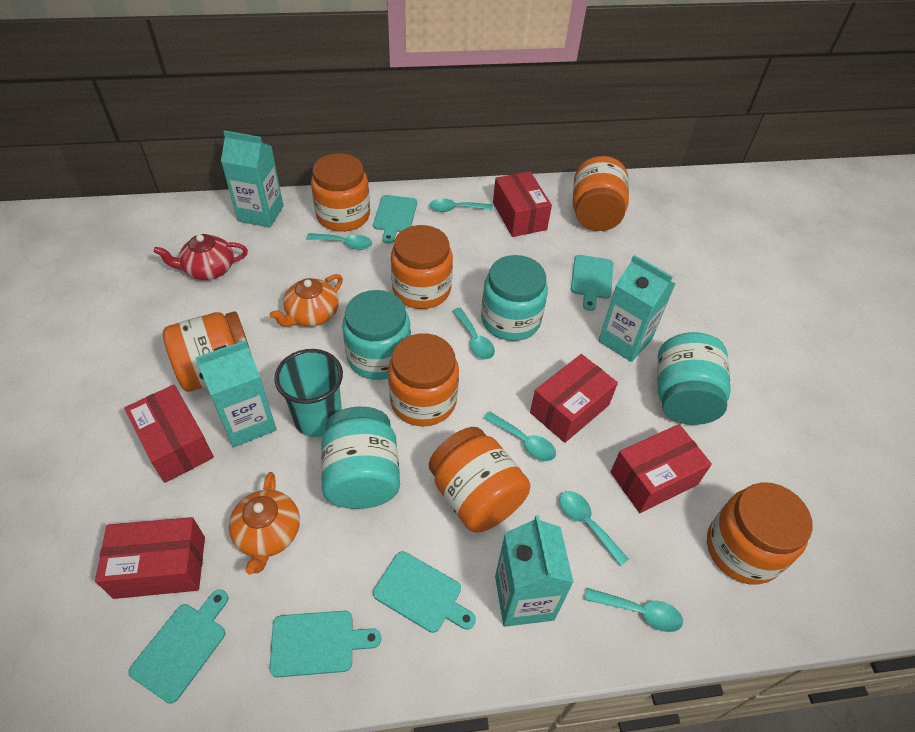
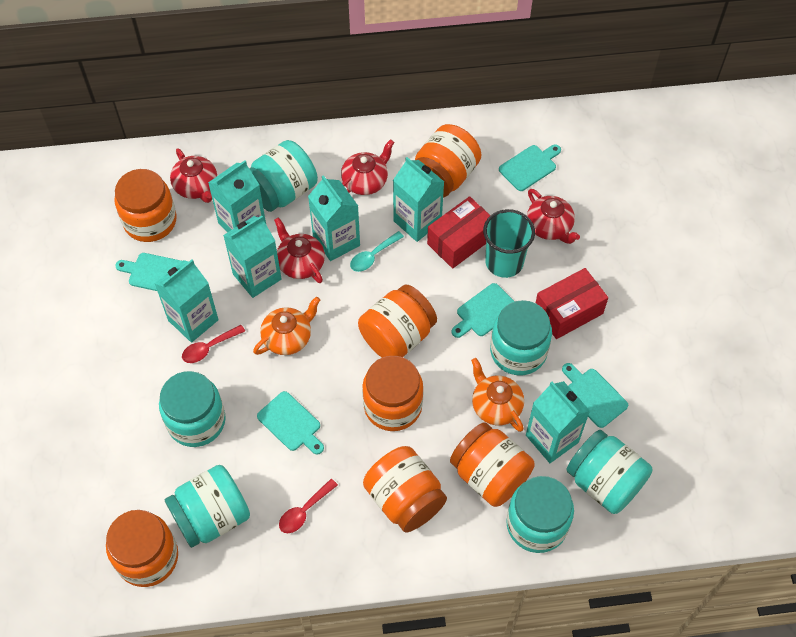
red box: 5 -> 2
red spoon: 0 -> 2
red teapot: 1 -> 4
turquoise carton: 4 -> 6
turquoise jar: 4 -> 6
turquoise spoon: 6 -> 1

